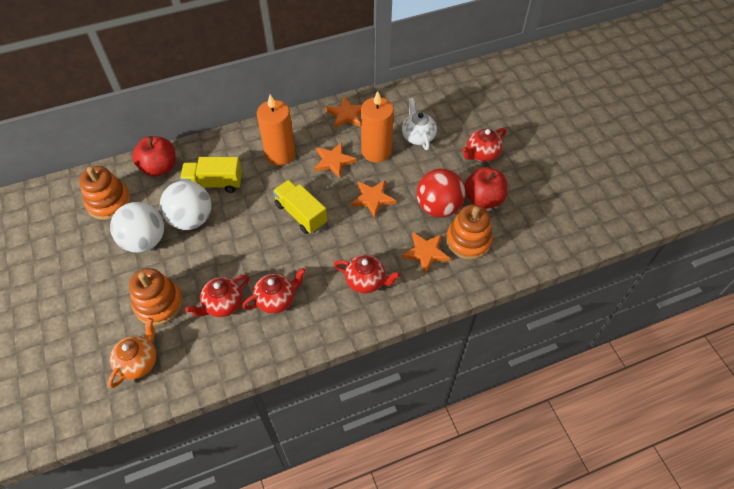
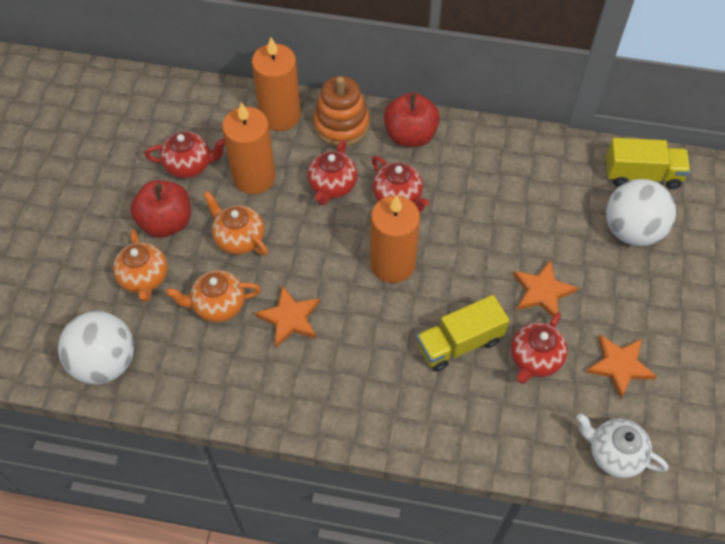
orange candle: 2 -> 3
orange stacking toy: 3 -> 1
orange star: 4 -> 3
orange teapot: 1 -> 3
red ball: 1 -> 0

